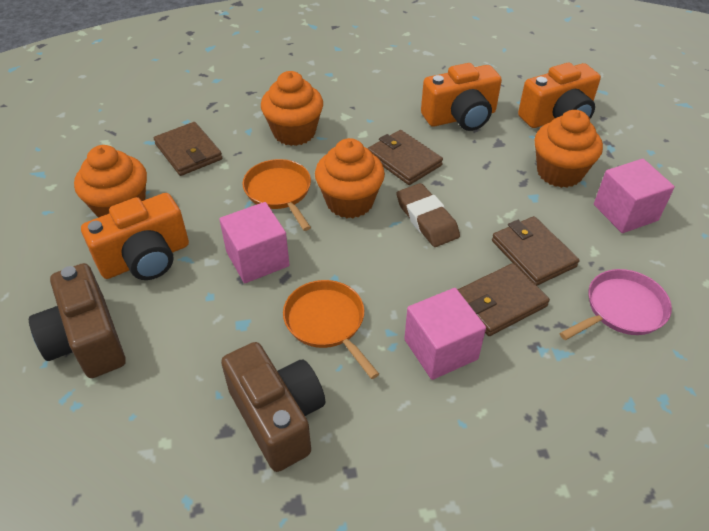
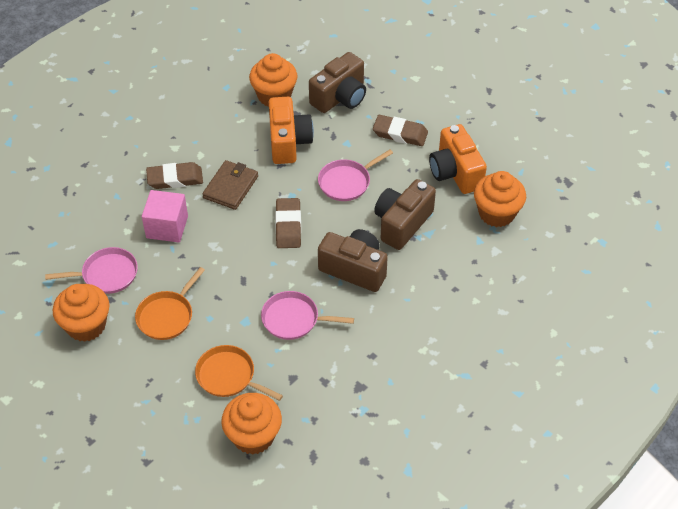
brown camera: 2 -> 3
brown eraser: 1 -> 3
brown wallet: 4 -> 1
orange camera: 3 -> 2
pink cube: 3 -> 1
pink pan: 1 -> 3

